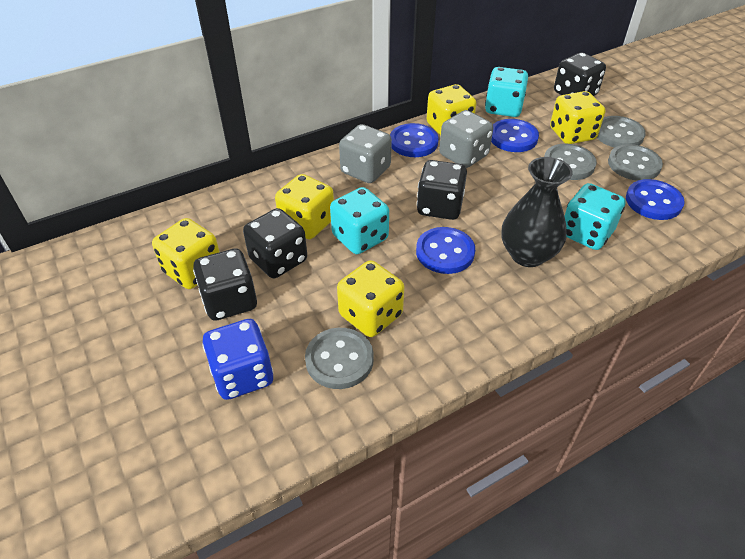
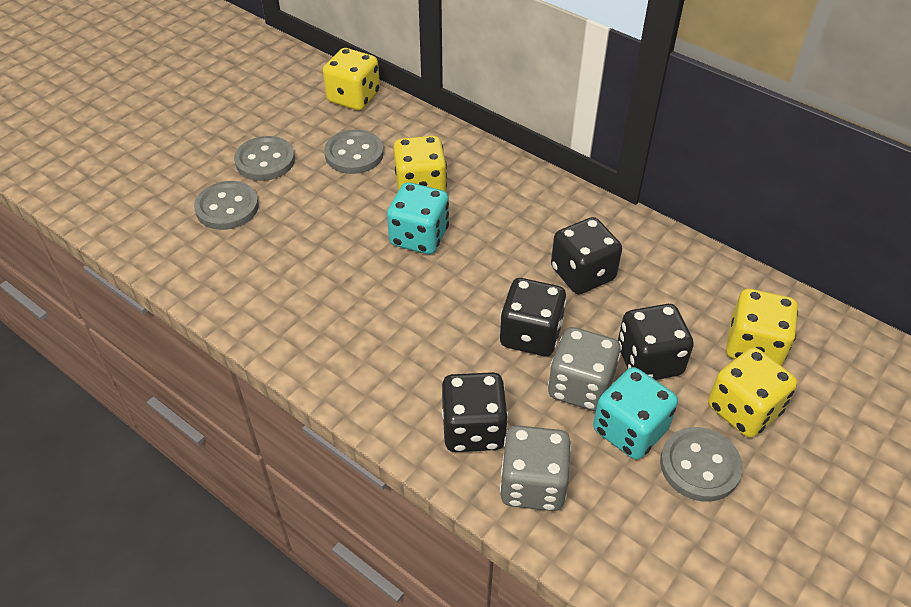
black vase: 1 -> 0
blue button: 4 -> 0
blue dice: 1 -> 0
turquoise dice: 3 -> 2
yellow dice: 5 -> 4

